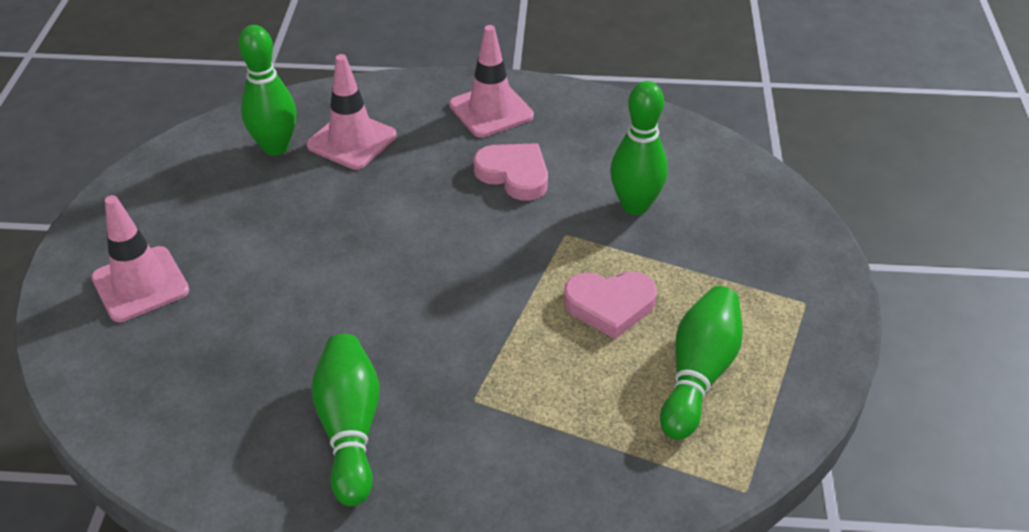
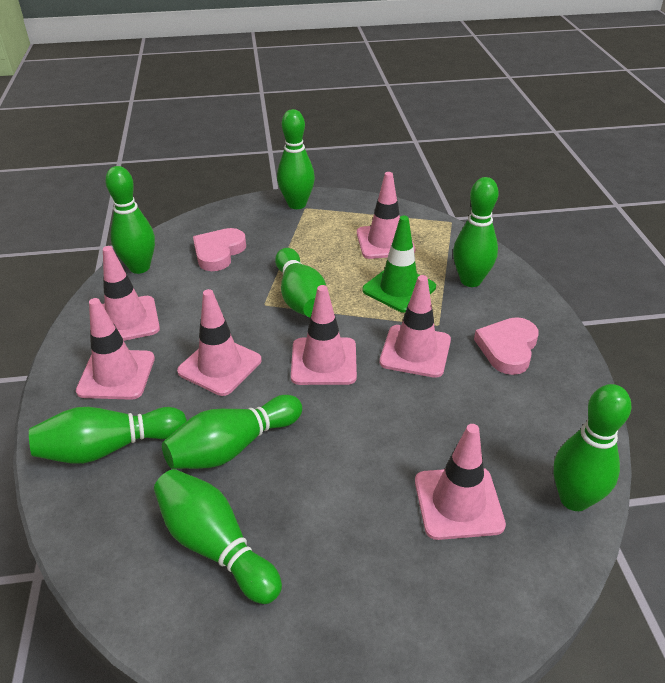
green bowling pin: 4 -> 8
green traffic cone: 0 -> 1
pink traffic cone: 3 -> 7

